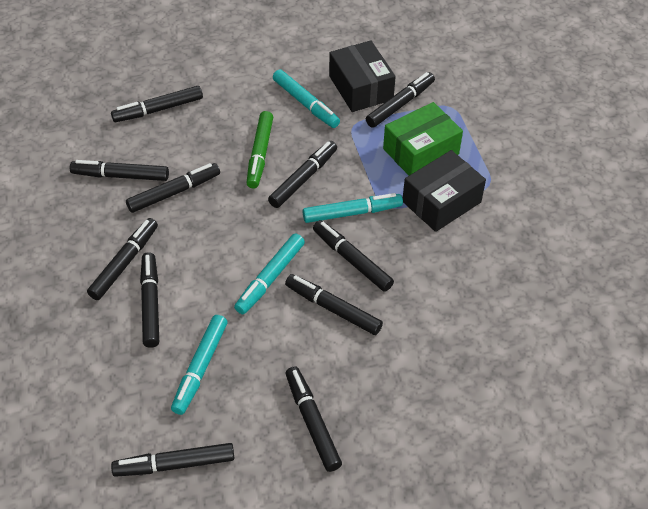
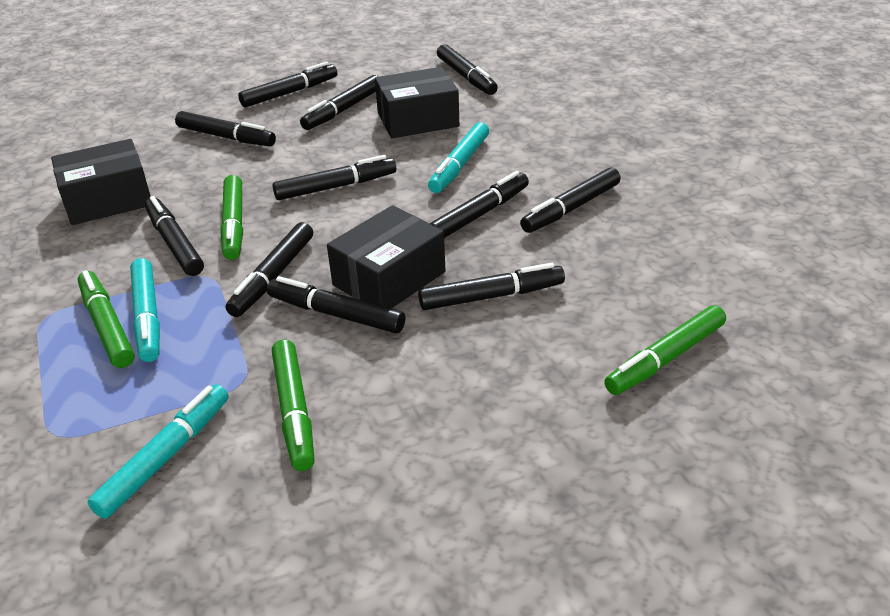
black box: 2 -> 3
green box: 1 -> 0
green marker: 1 -> 4
turquoise marker: 4 -> 3

